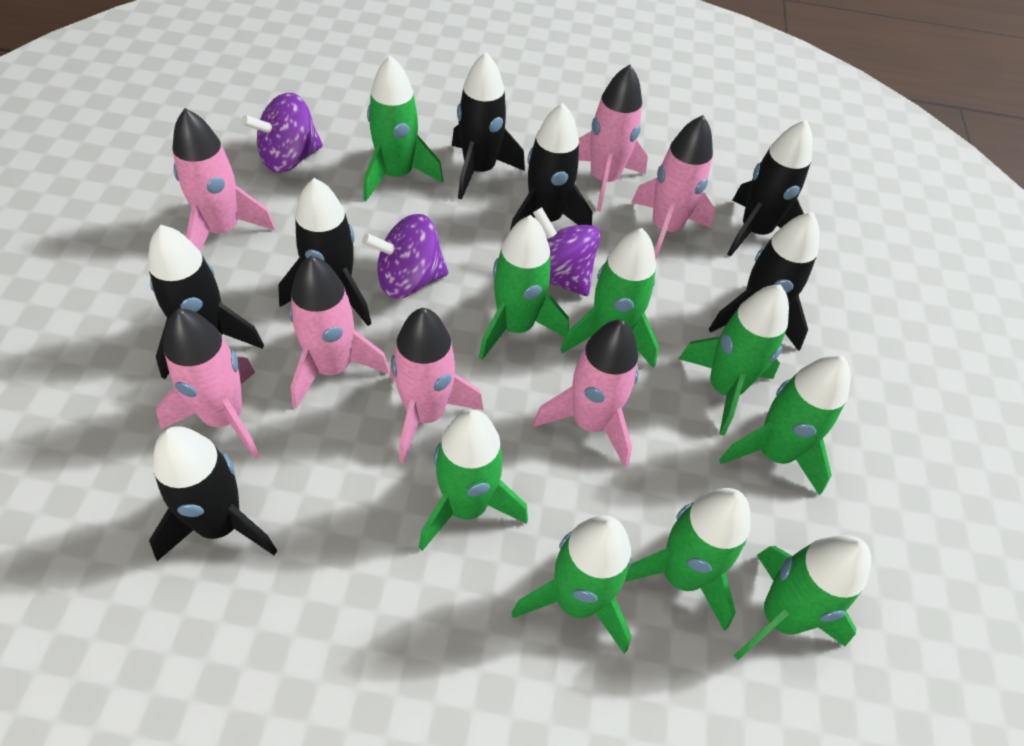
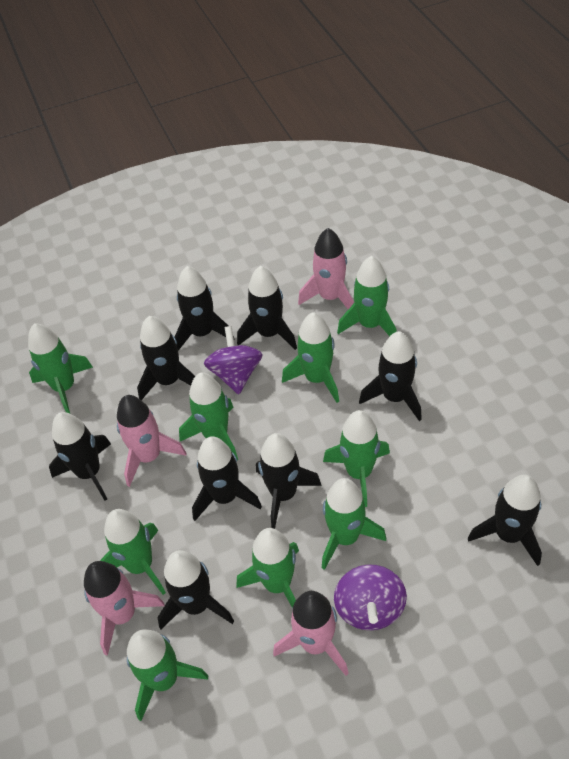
black rocket: 7 -> 9
pink rocket: 7 -> 4
purple spinning top: 3 -> 2

